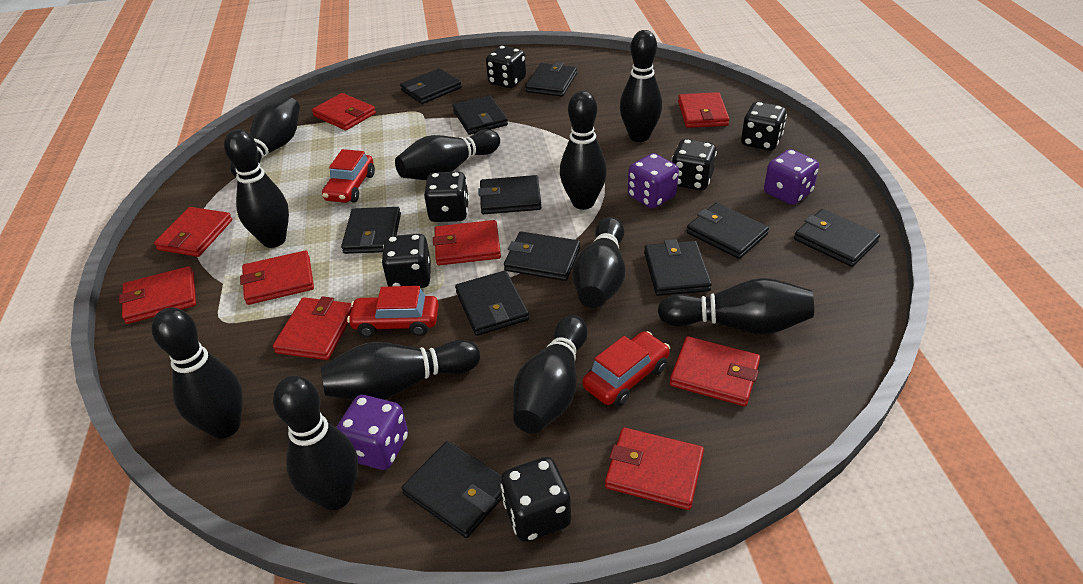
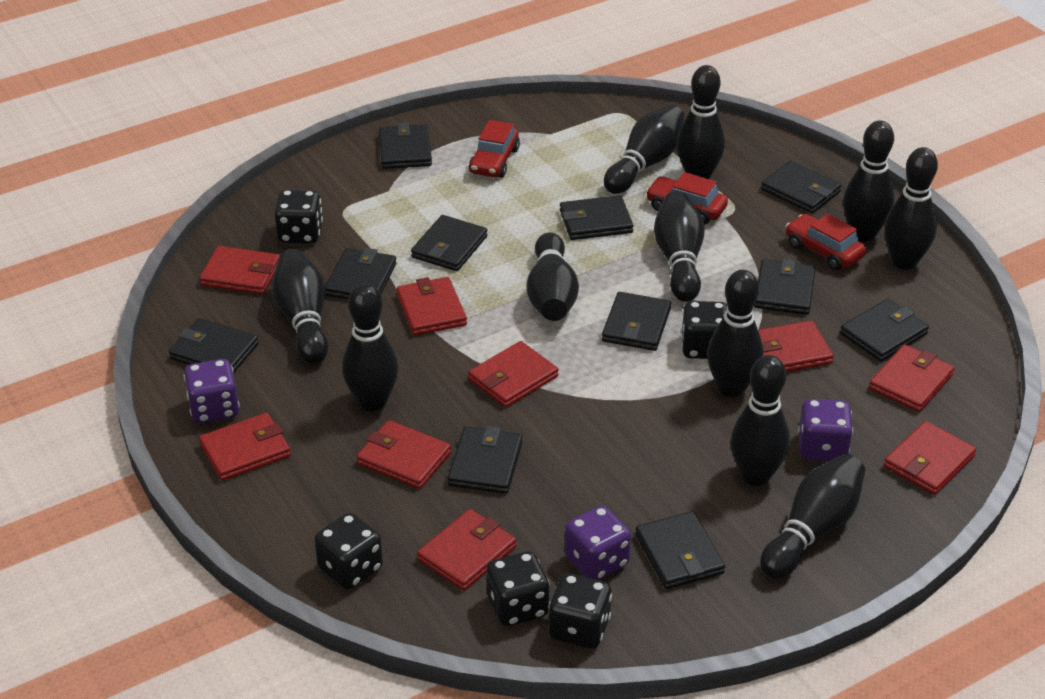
black dice: 6 -> 5

